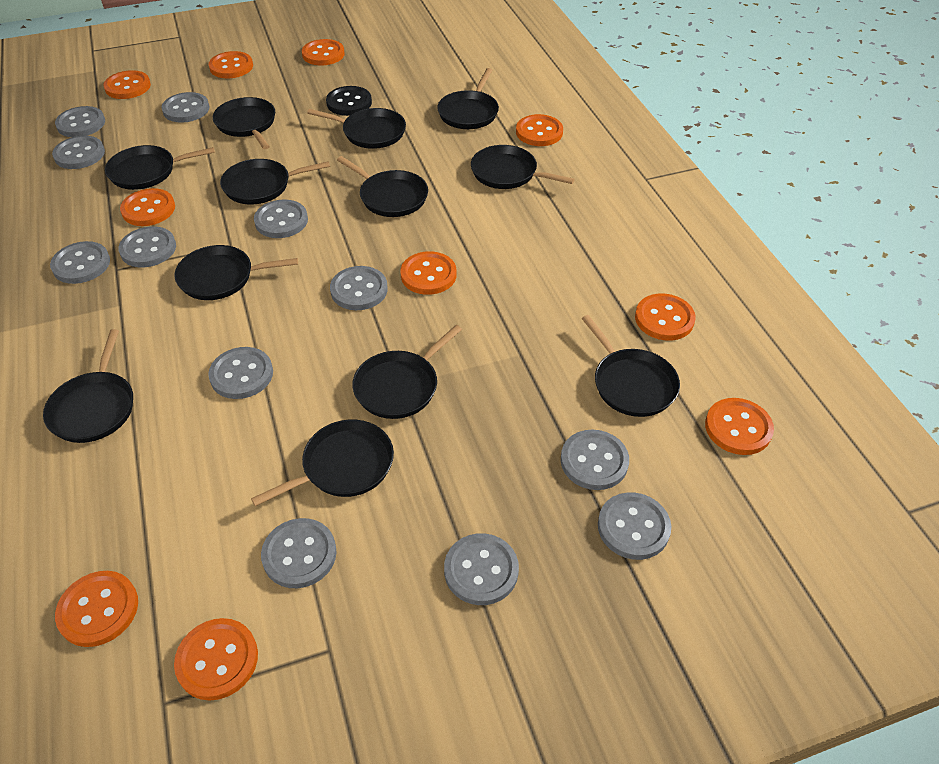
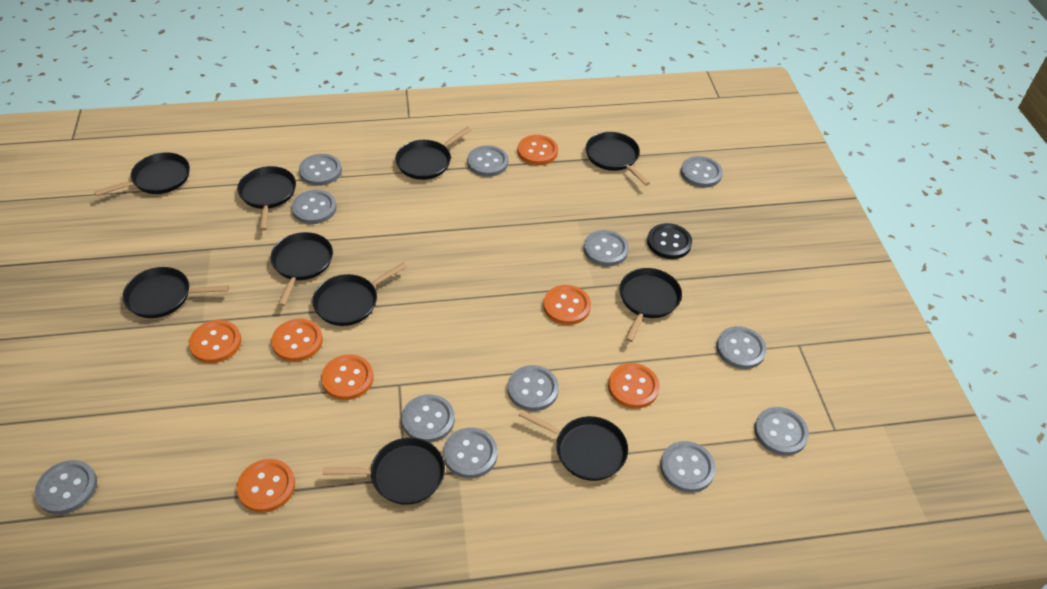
black pan: 12 -> 10
orange button: 10 -> 7

